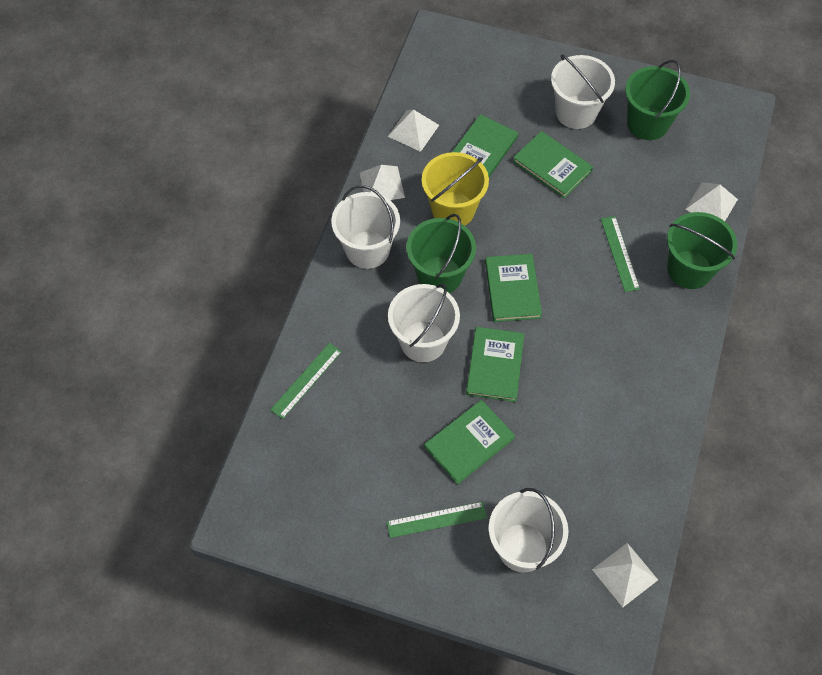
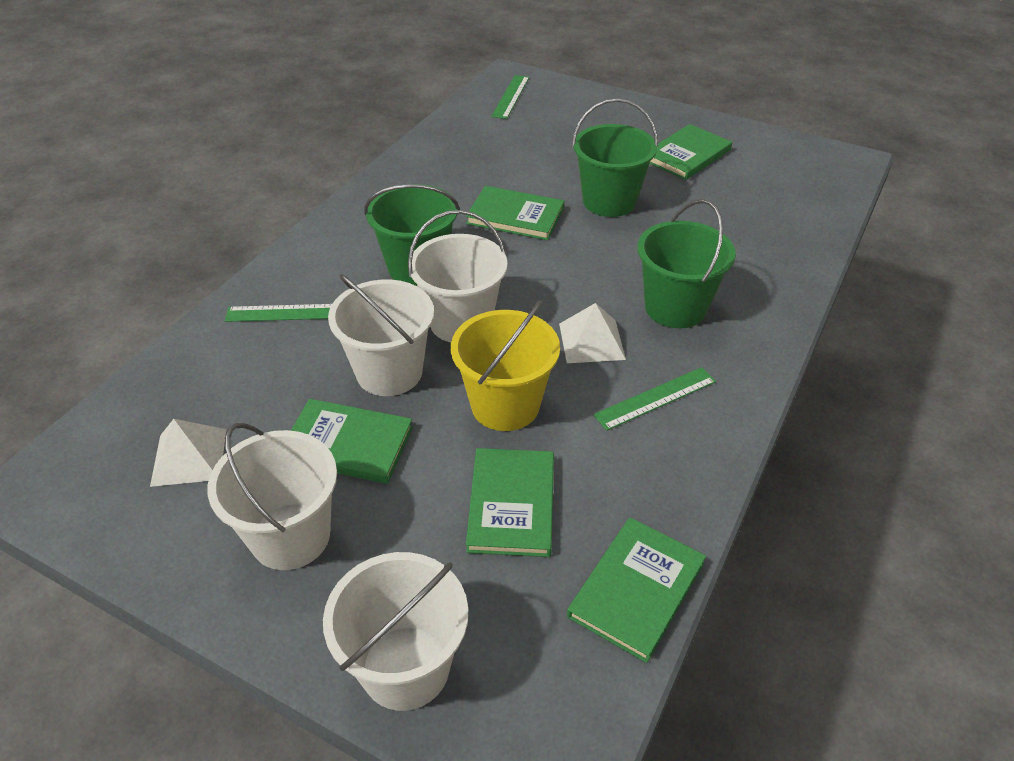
white pyramid: 4 -> 2

